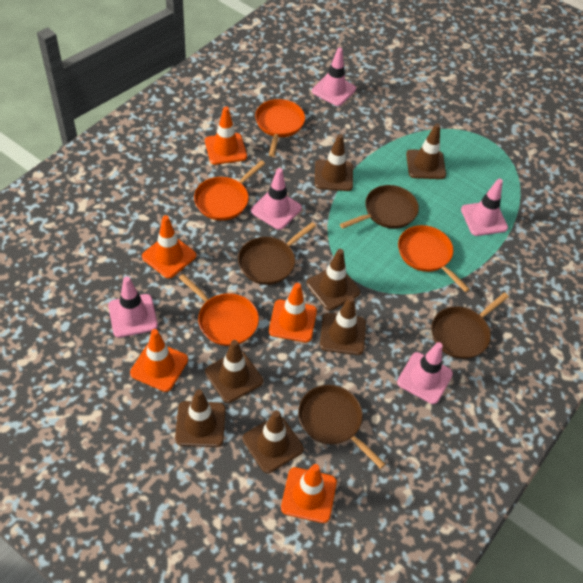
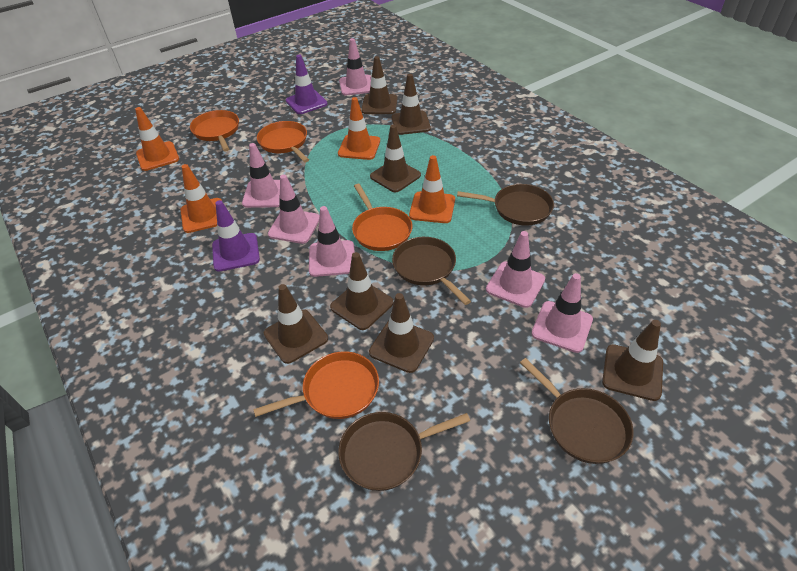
orange traffic cone: 5 -> 4
pink traffic cone: 5 -> 6
purple traffic cone: 0 -> 2

